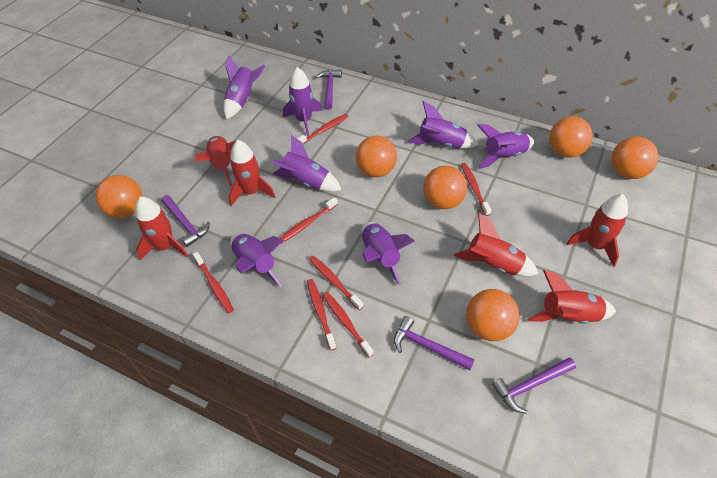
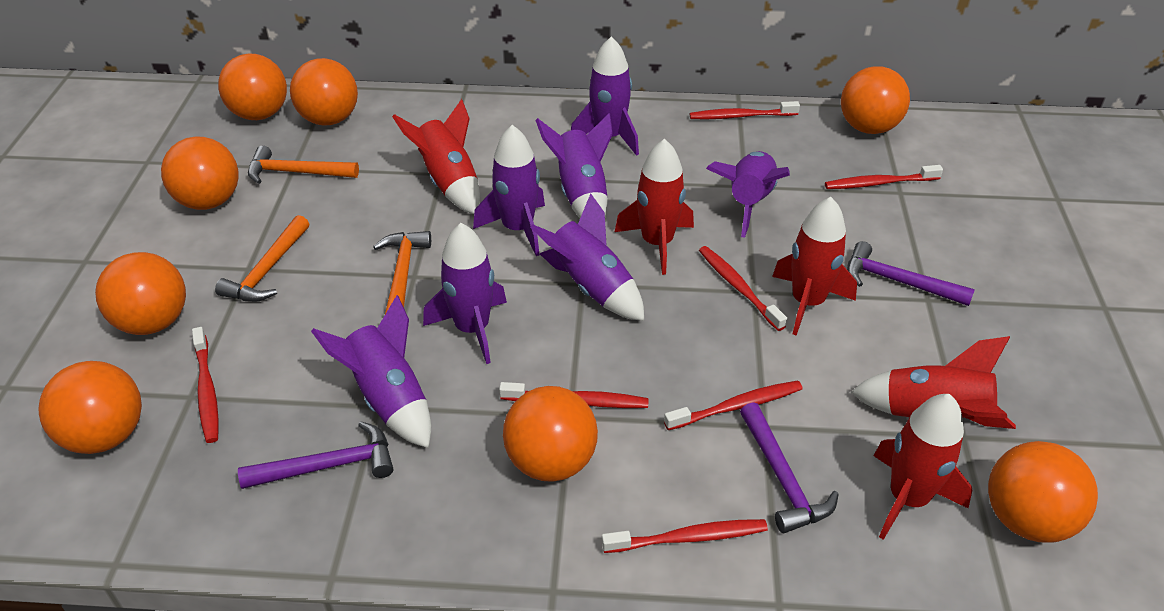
orange ball: 6 -> 8
orange hammer: 0 -> 3
purple hammer: 4 -> 3
red rocket: 6 -> 5

